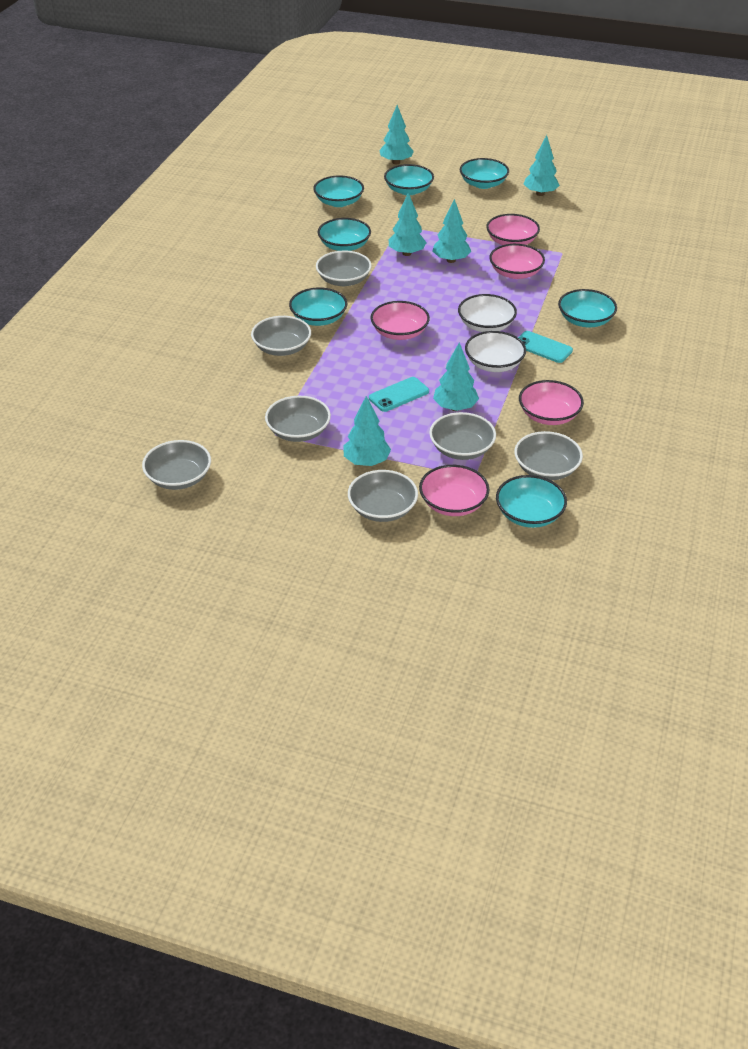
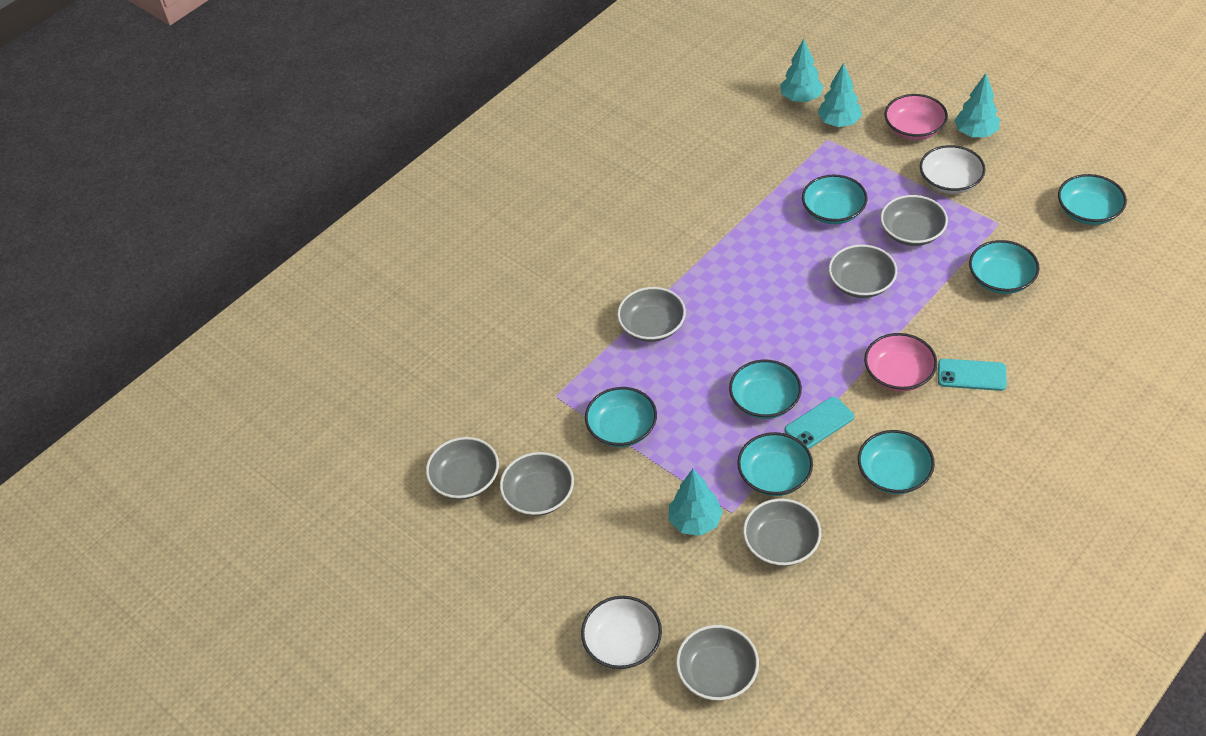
pink bowl: 5 -> 2
turquoise tree: 6 -> 4

